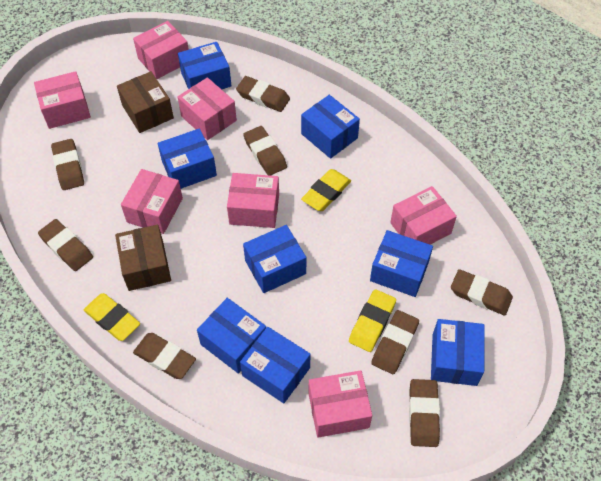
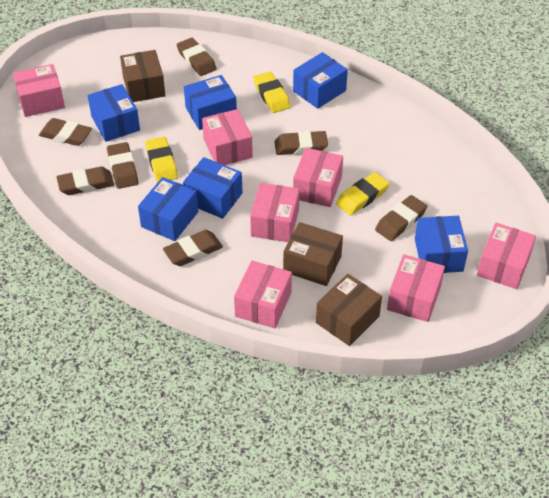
blue box: 8 -> 6
brown box: 2 -> 3
brown eraser: 8 -> 7

